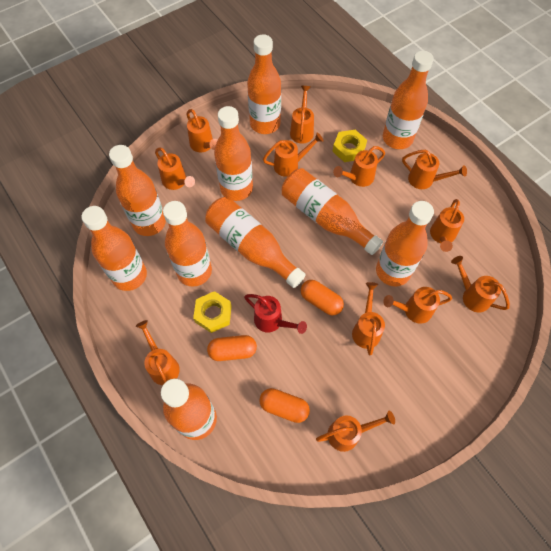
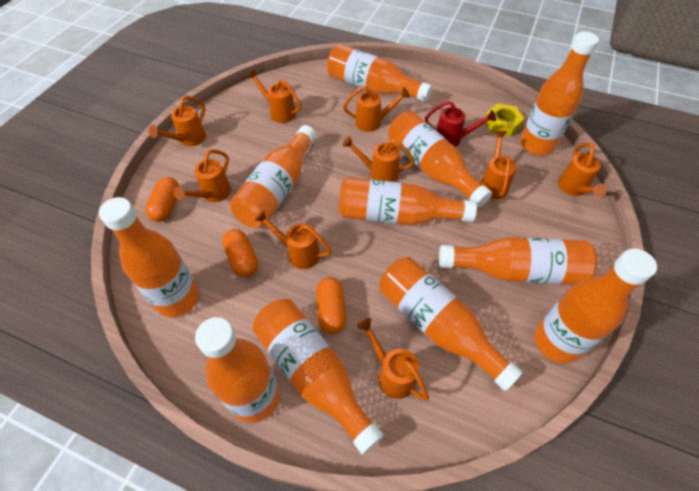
orange bottle: 10 -> 11
orange watering can: 12 -> 9
yellow nut: 2 -> 1

